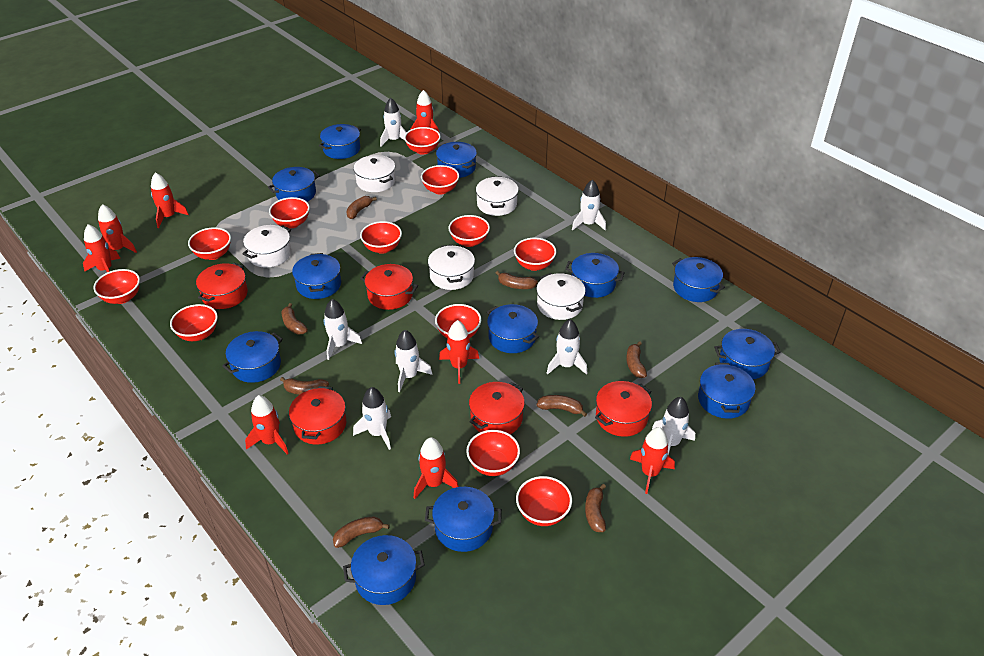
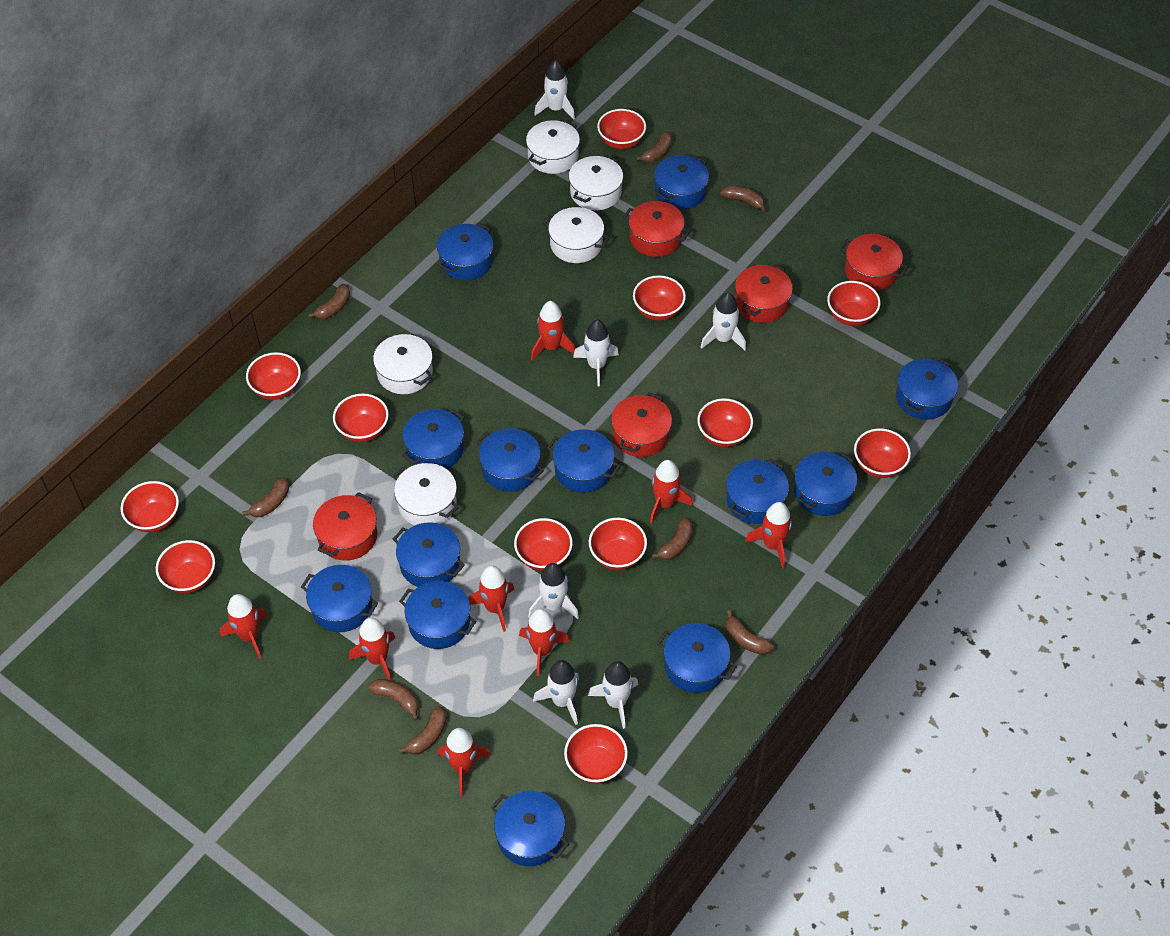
blue pot: 12 -> 13
white rocket: 7 -> 6

